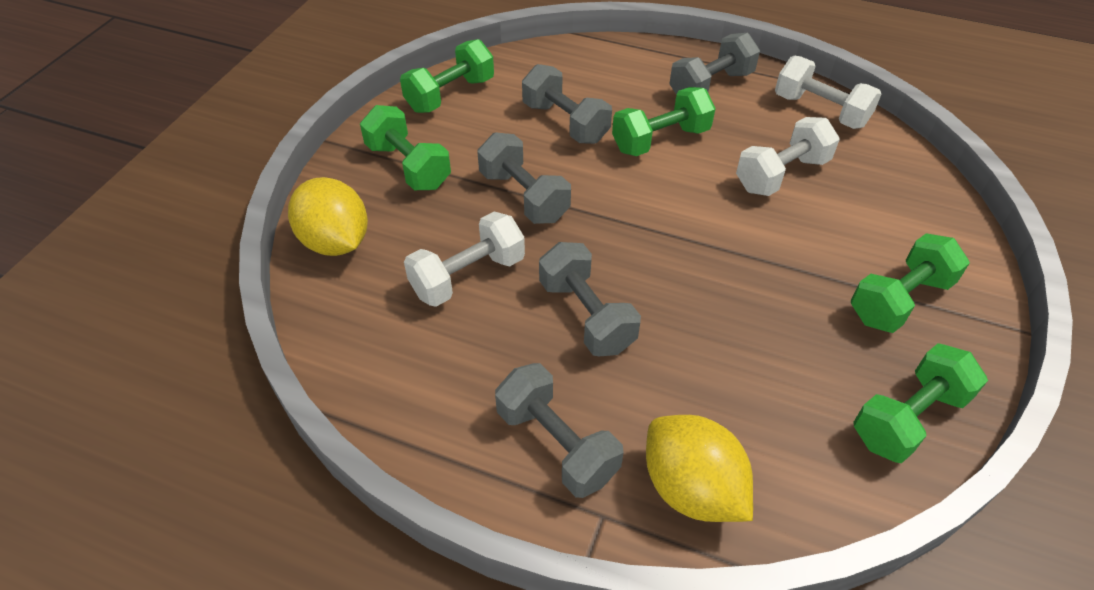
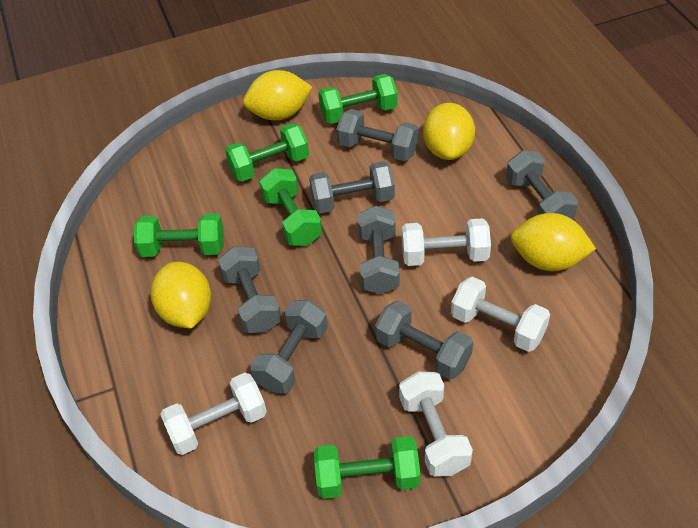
grey dumbbell: 5 -> 7
white dumbbell: 3 -> 4
yellow lemon: 2 -> 4

